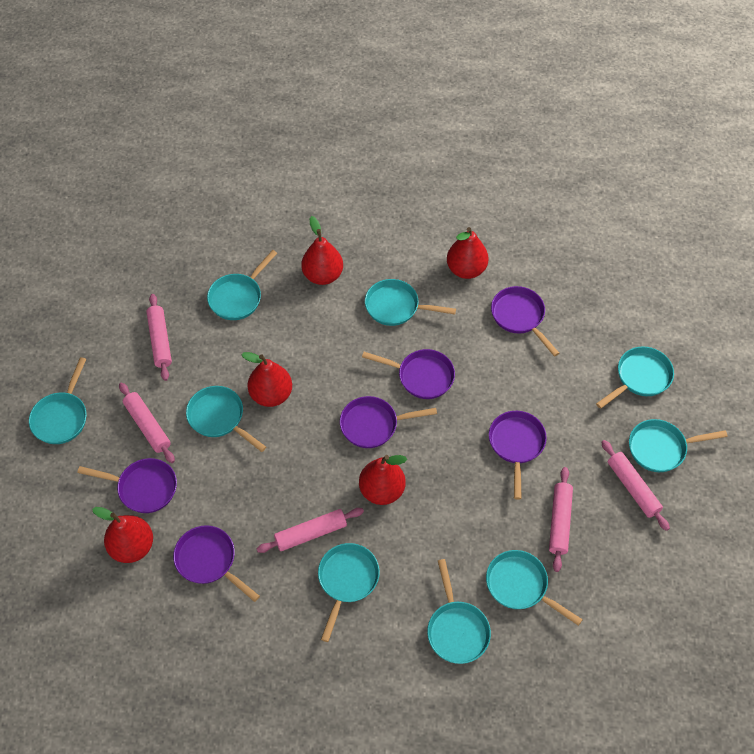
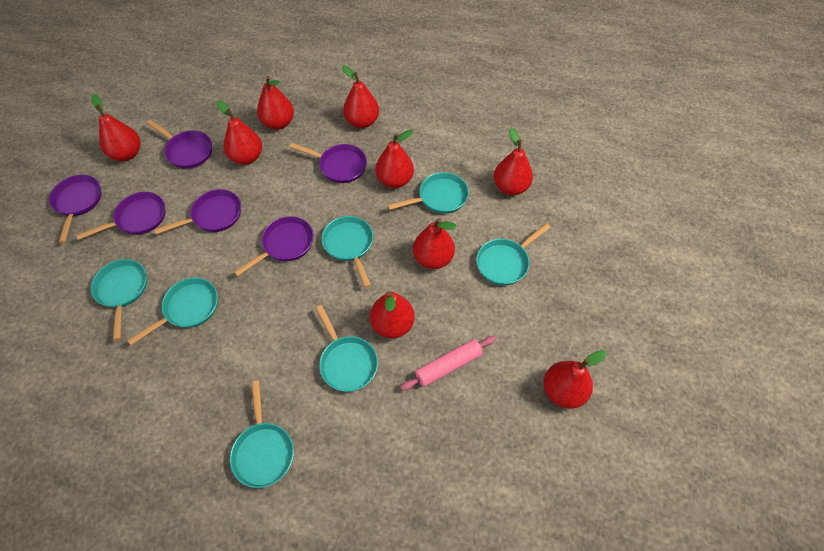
pink rolling pin: 5 -> 1
red pear: 5 -> 9
turquoise pan: 9 -> 7

